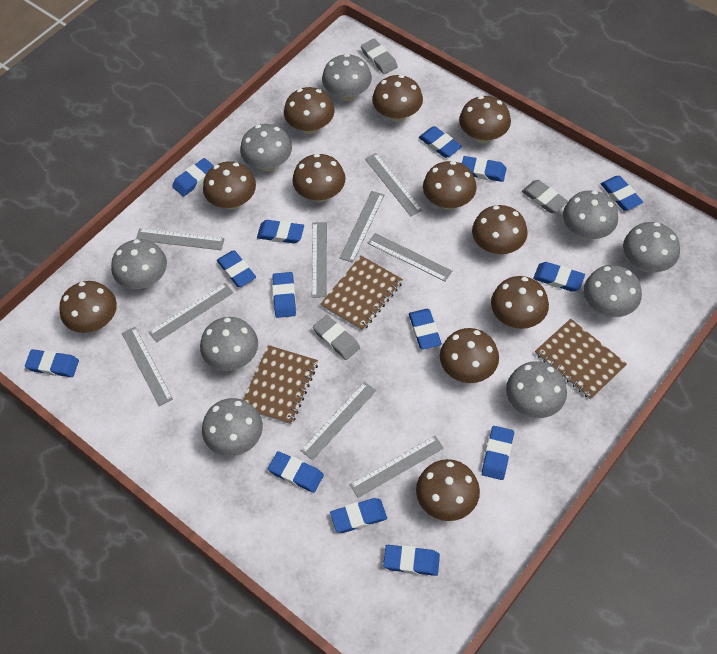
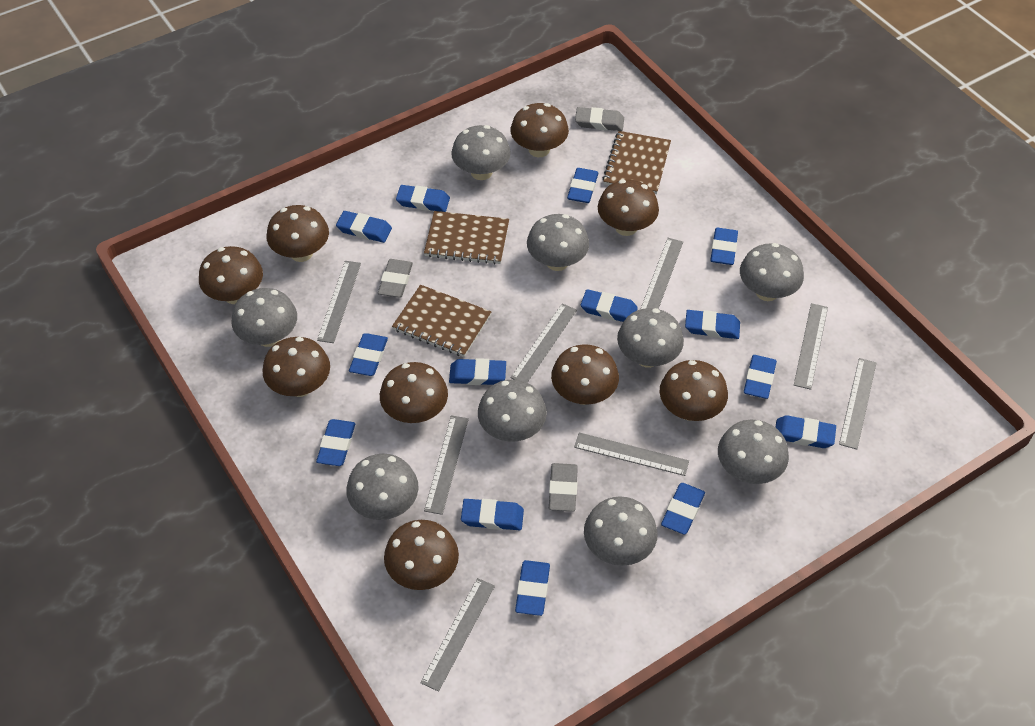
brown mushroom: 11 -> 9
grey ruler: 9 -> 8

